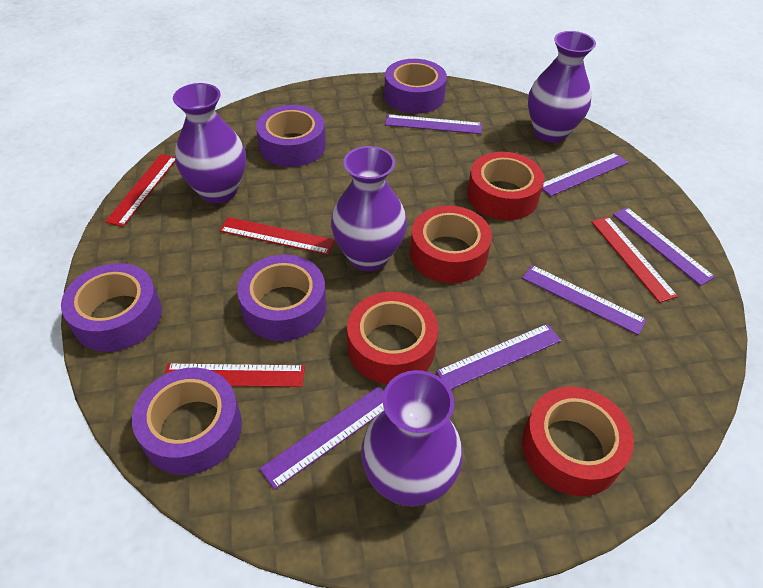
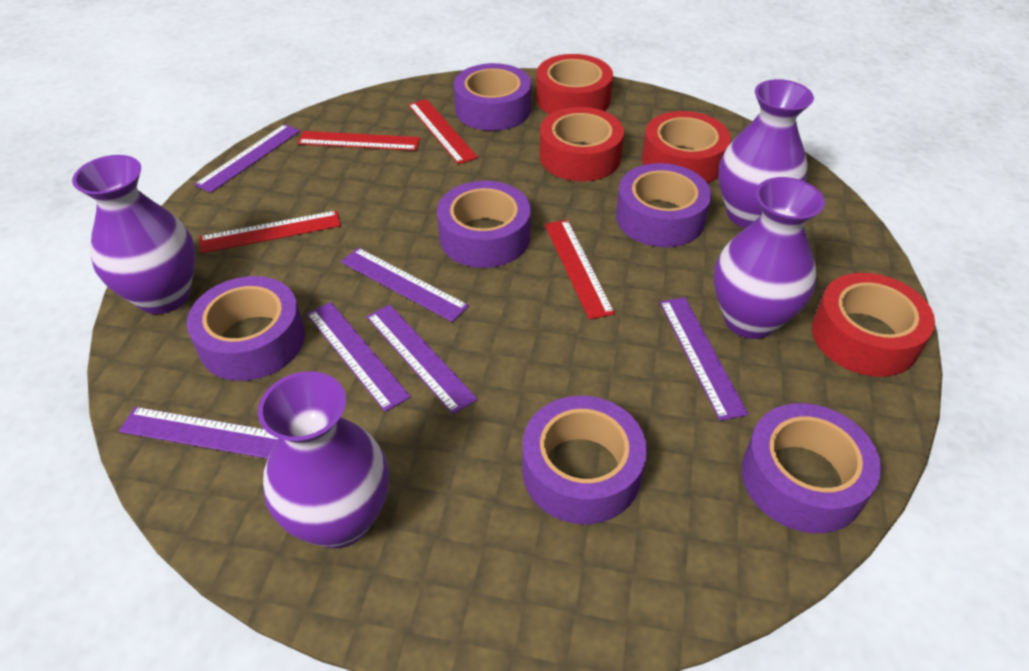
purple tape: 5 -> 6

